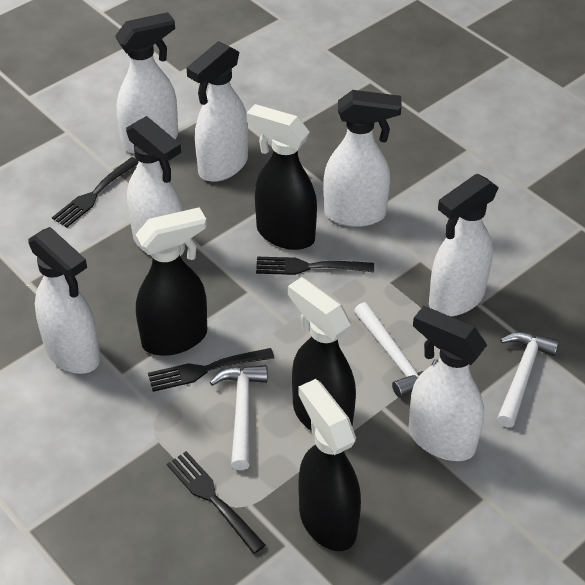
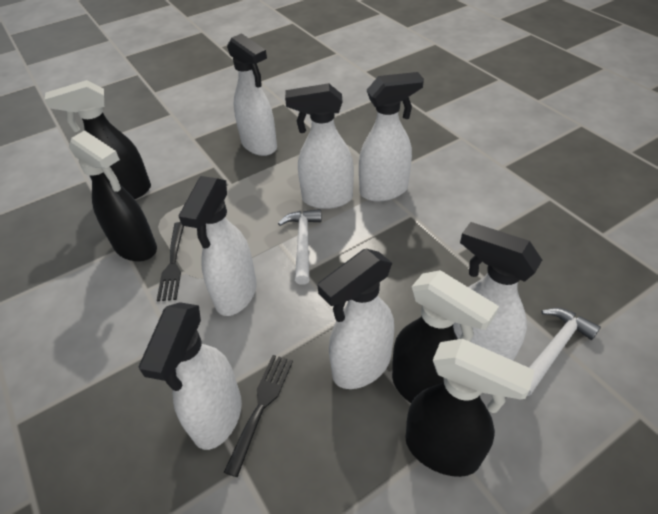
black fork: 4 -> 2
white hammer: 3 -> 2

